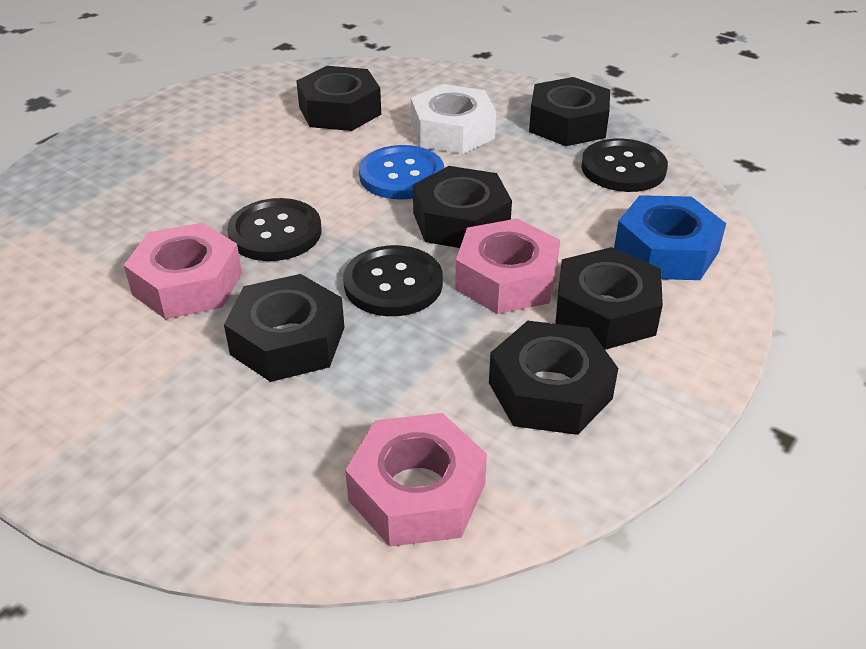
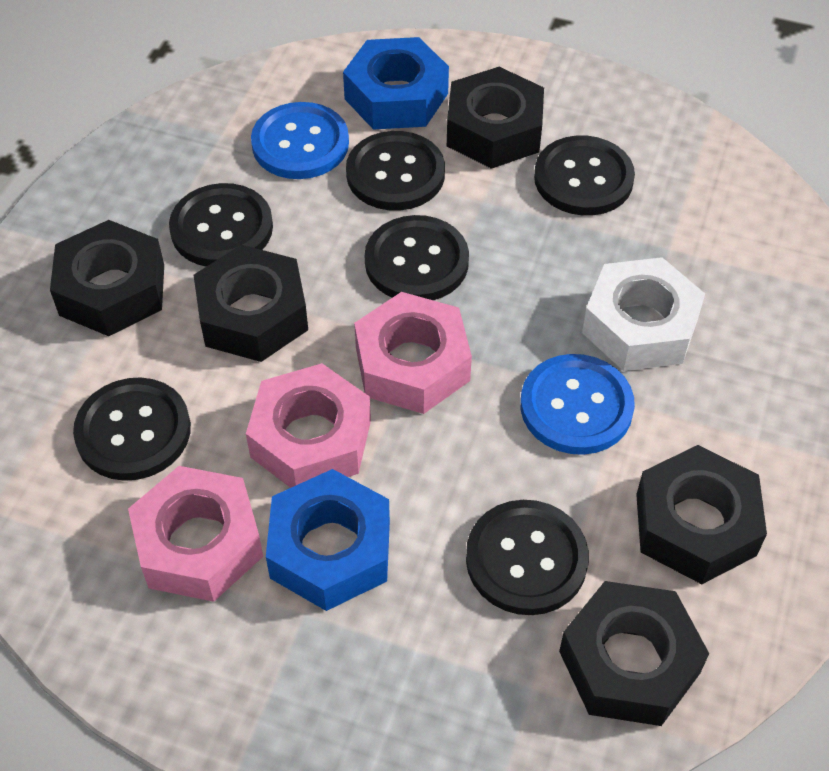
black button: 3 -> 6
black nut: 6 -> 5
blue button: 1 -> 2
blue nut: 1 -> 2

